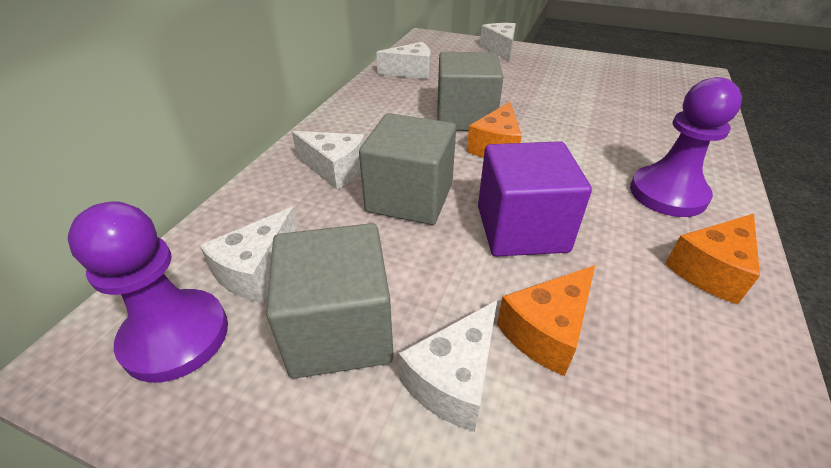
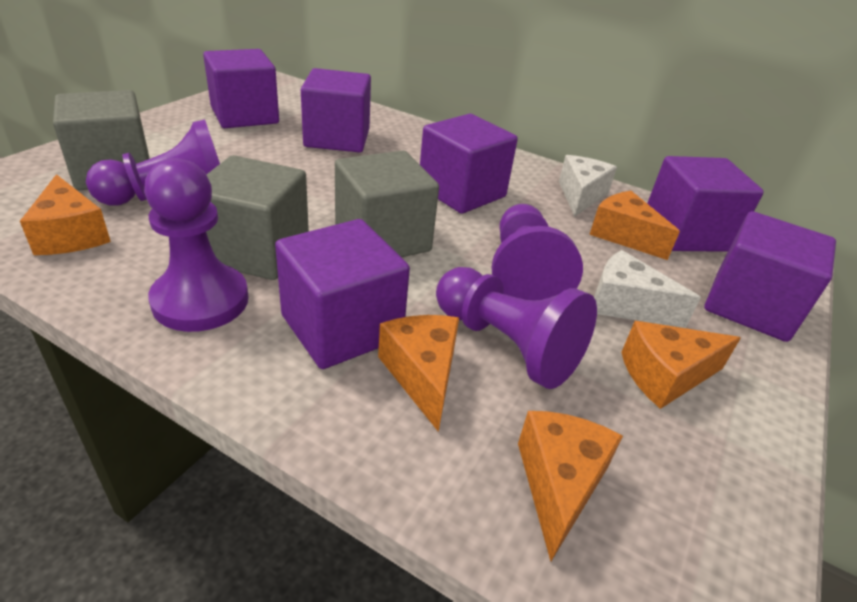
orange cheese: 3 -> 5
purple cube: 1 -> 6
purple pawn: 2 -> 4
white cheese: 5 -> 2

